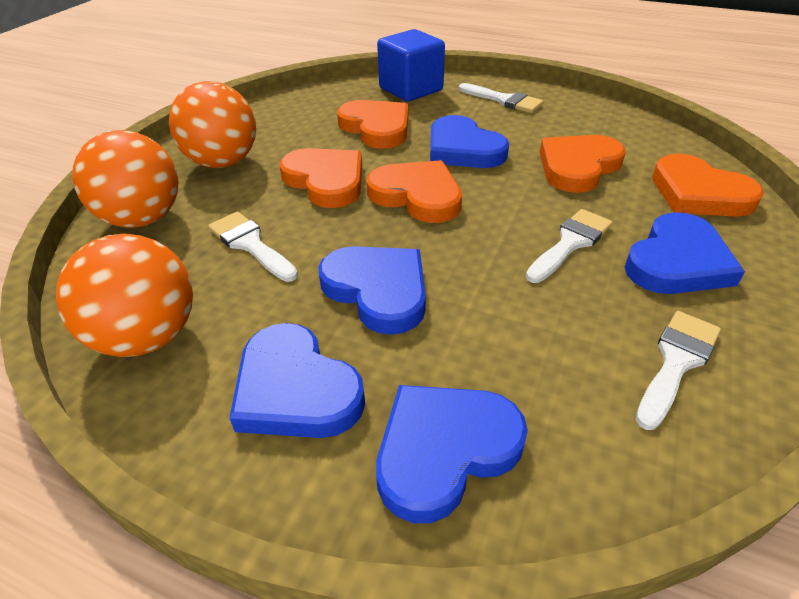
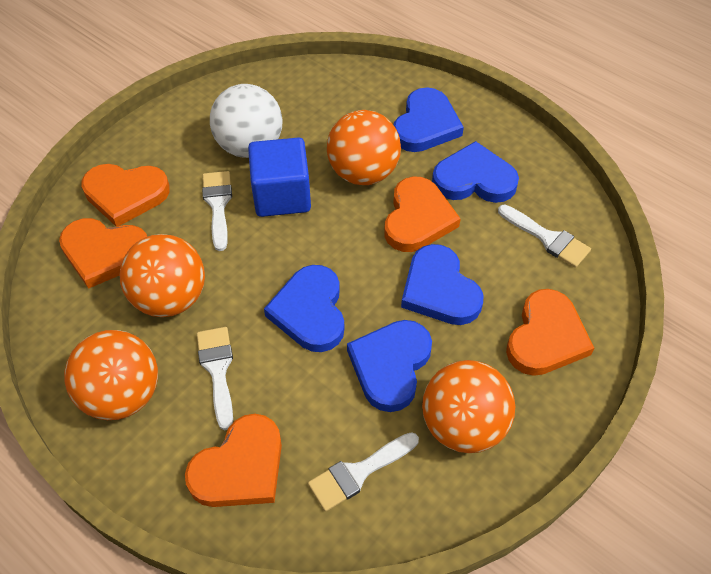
orange ball: 3 -> 4
white ball: 0 -> 1

